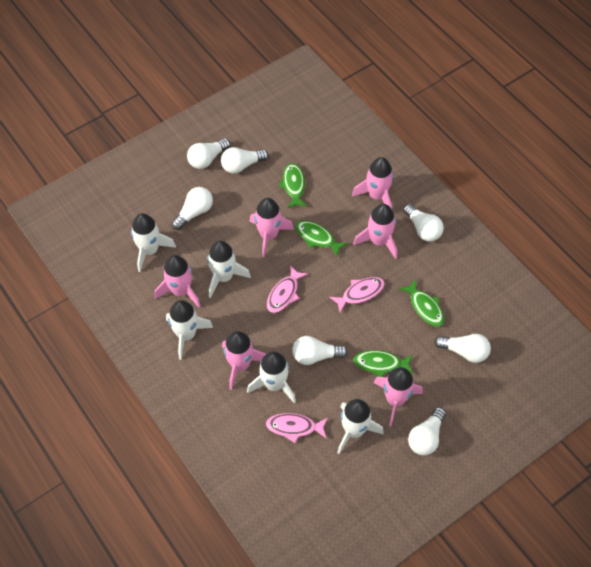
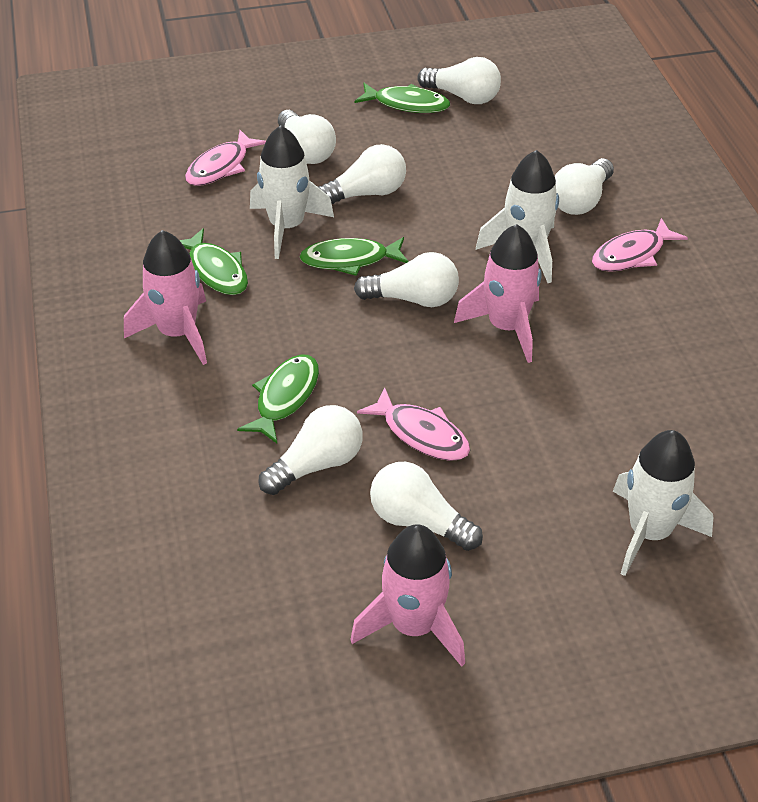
pink rocket: 6 -> 3
white rocket: 5 -> 3

